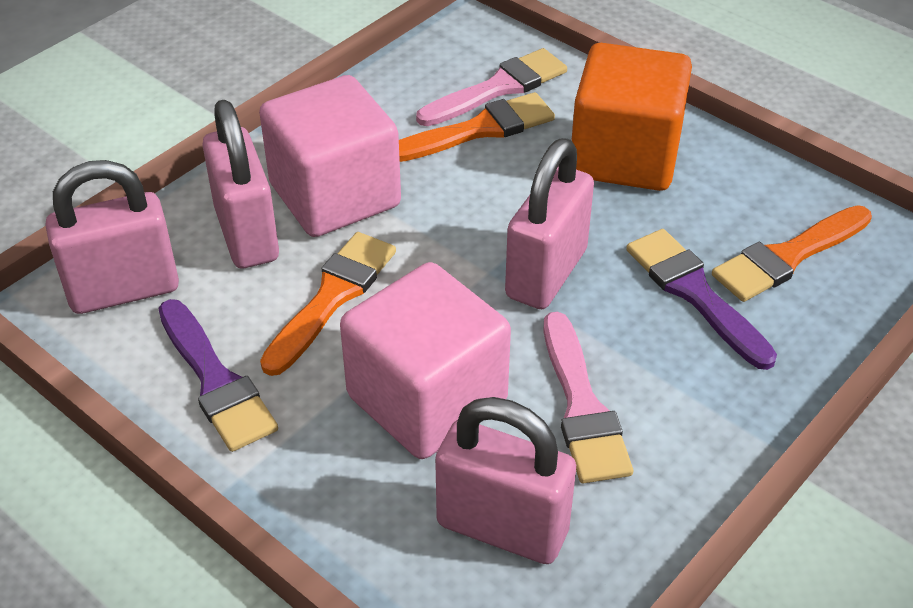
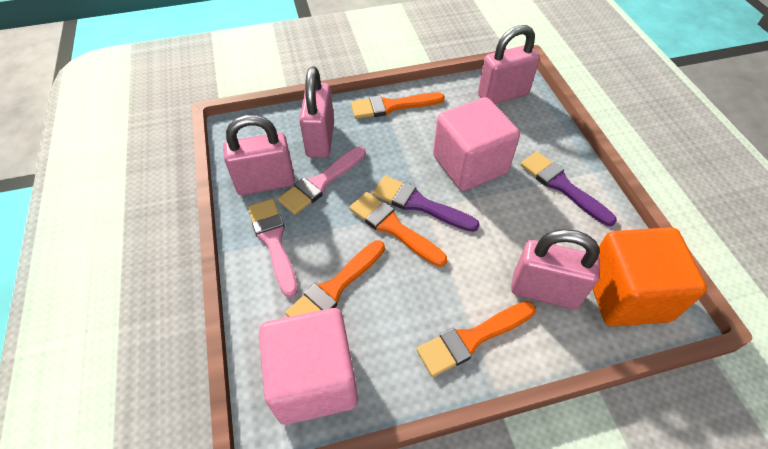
orange brush: 3 -> 4

